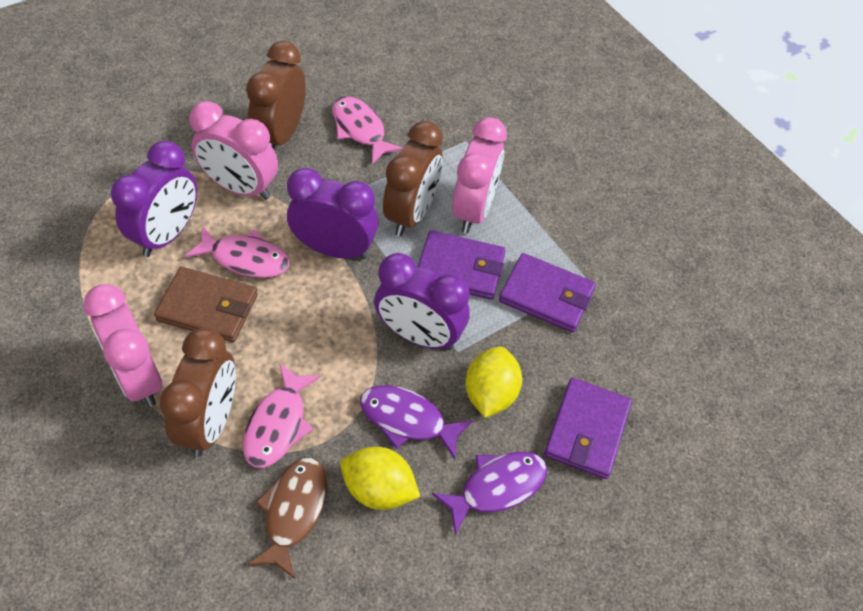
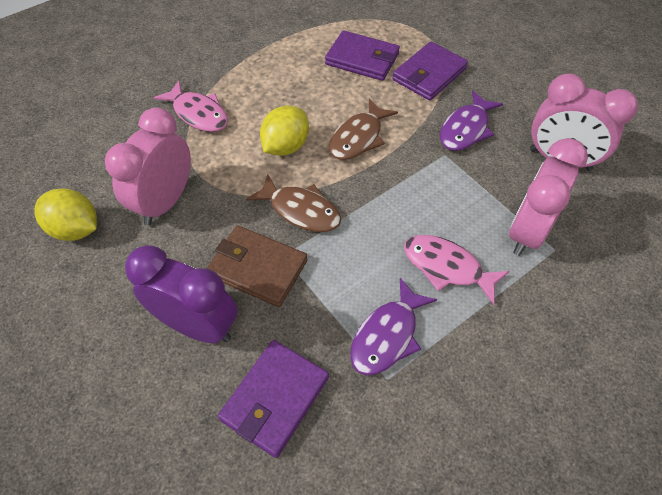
brown clock: 3 -> 0
brown fish: 1 -> 2
pink fish: 3 -> 2
purple clock: 3 -> 1

